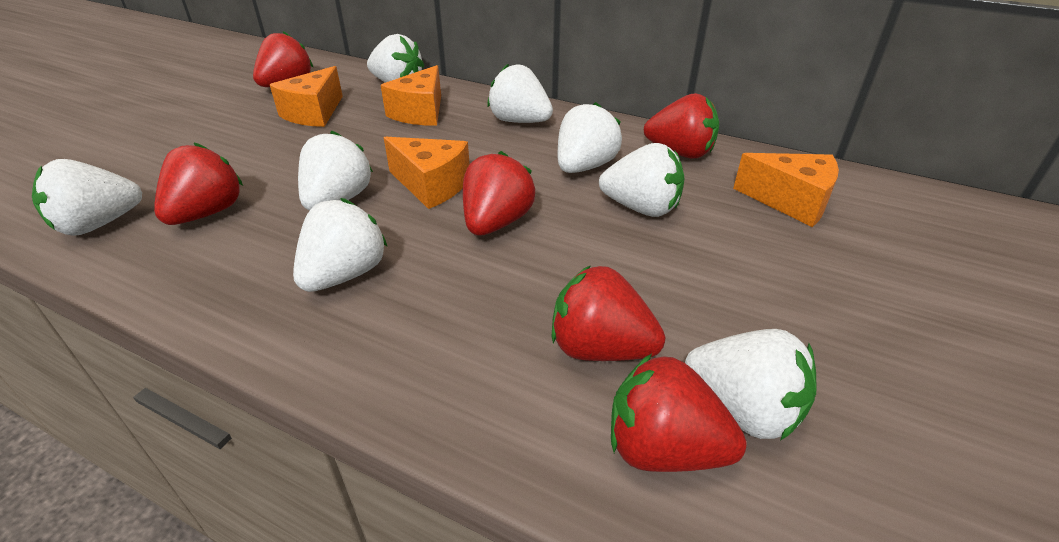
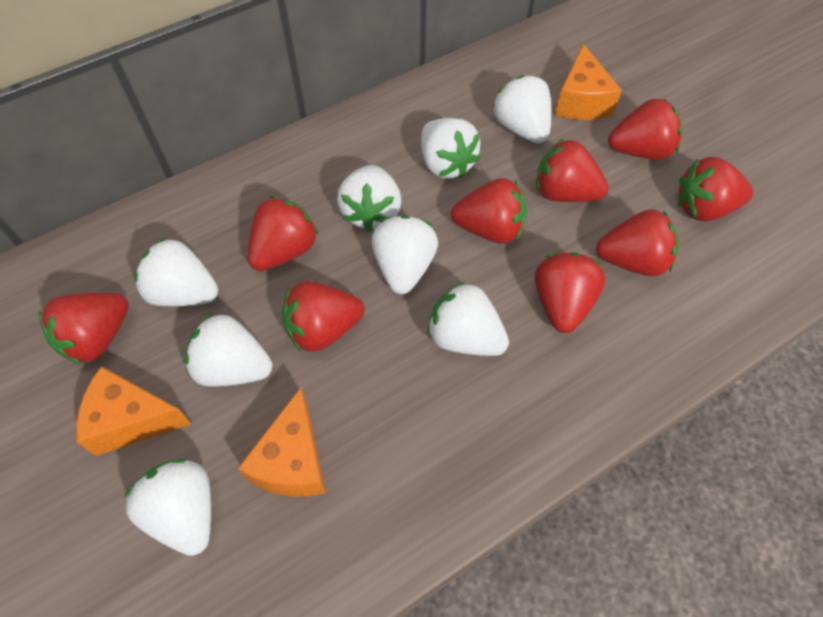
orange cheese: 4 -> 3
red strawberry: 6 -> 9

